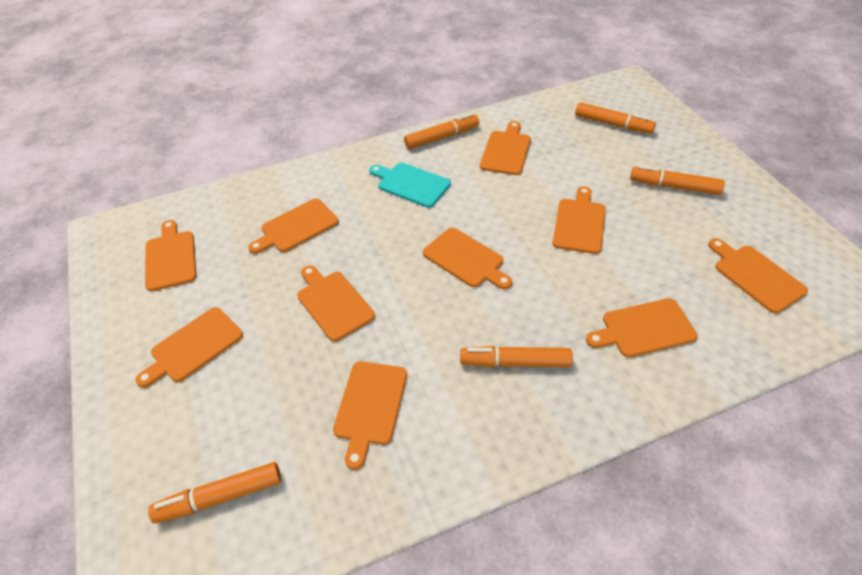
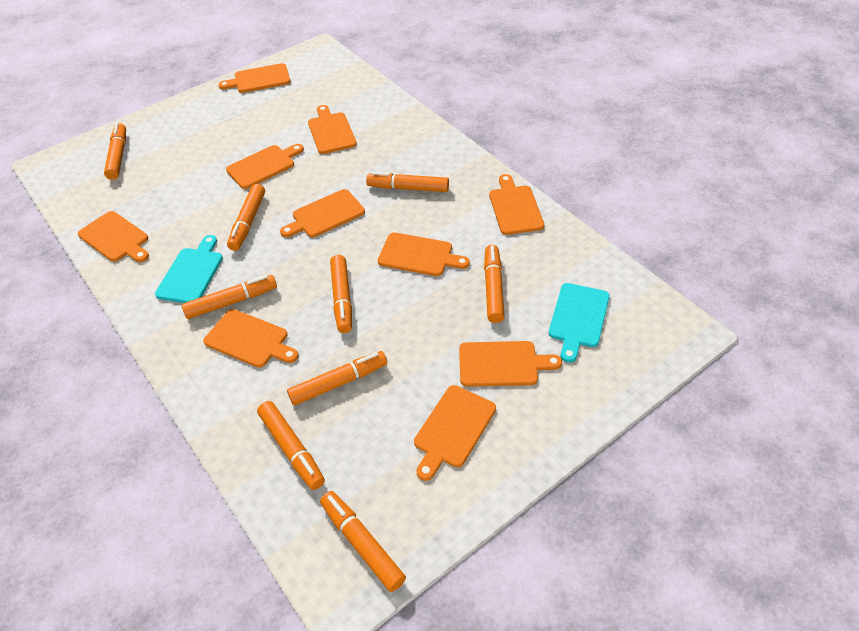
orange marker: 5 -> 9
turquoise cutting board: 1 -> 2

